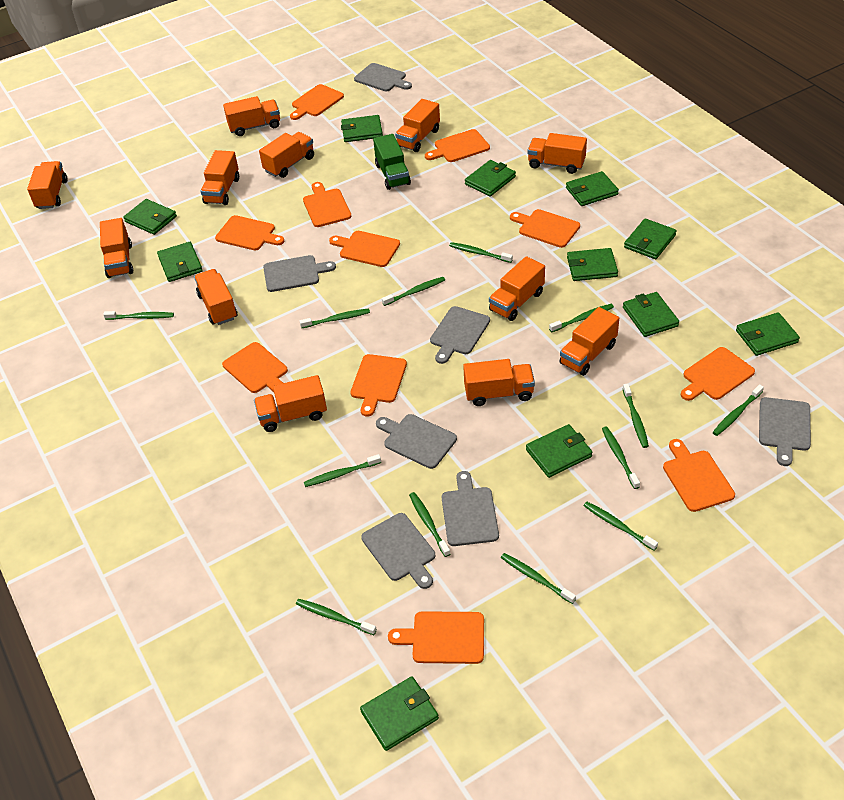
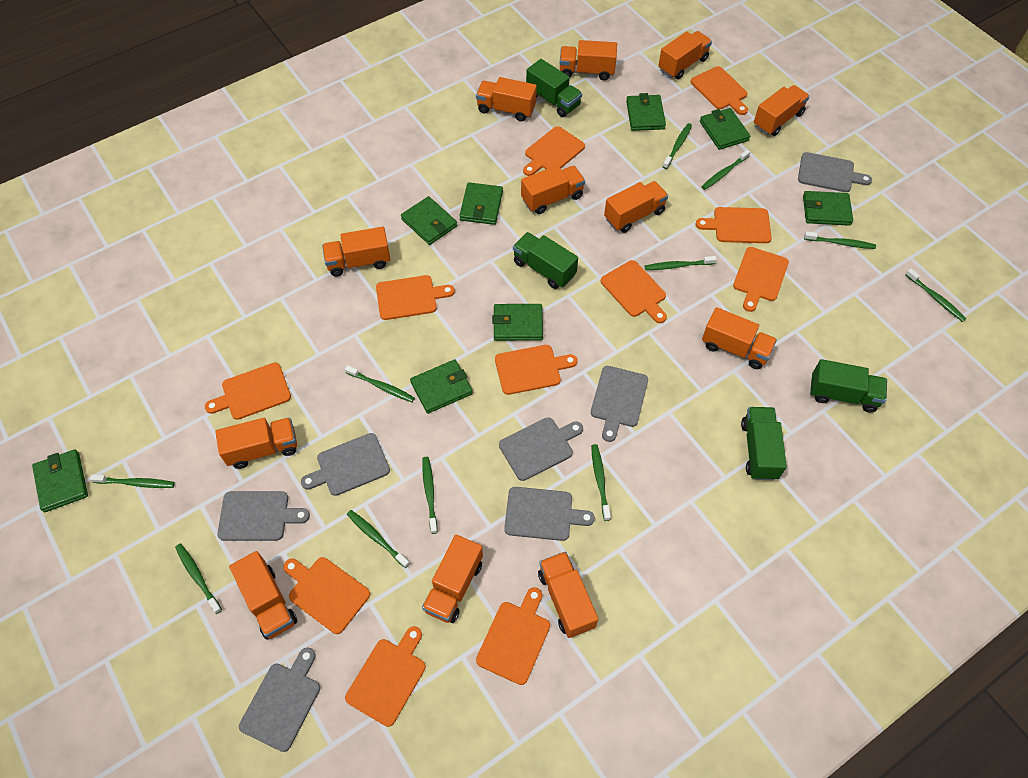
green toothbrush: 13 -> 11
green truck: 1 -> 4
green wallet: 11 -> 8

